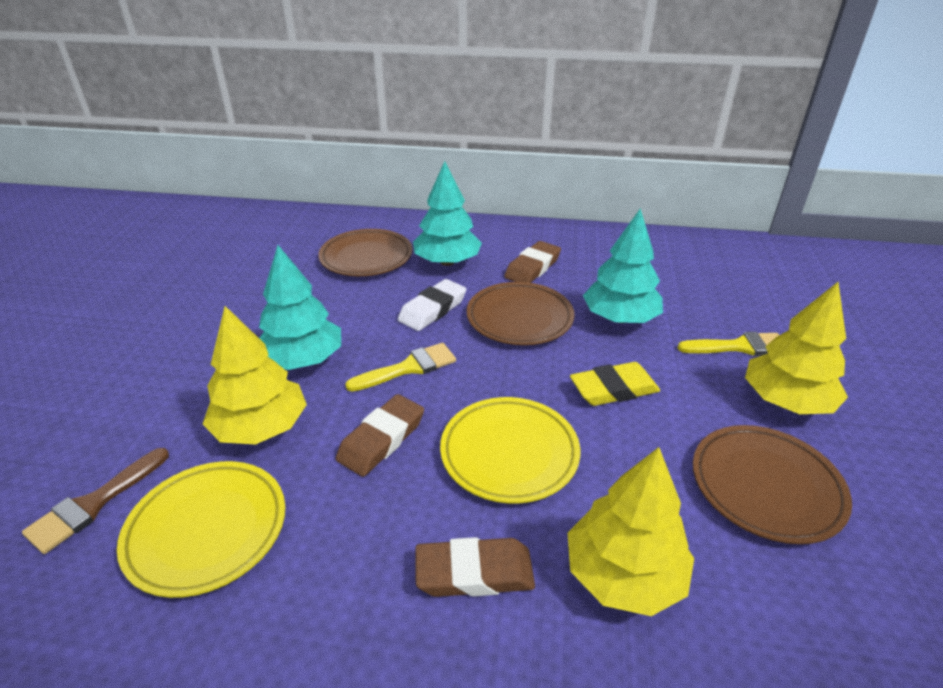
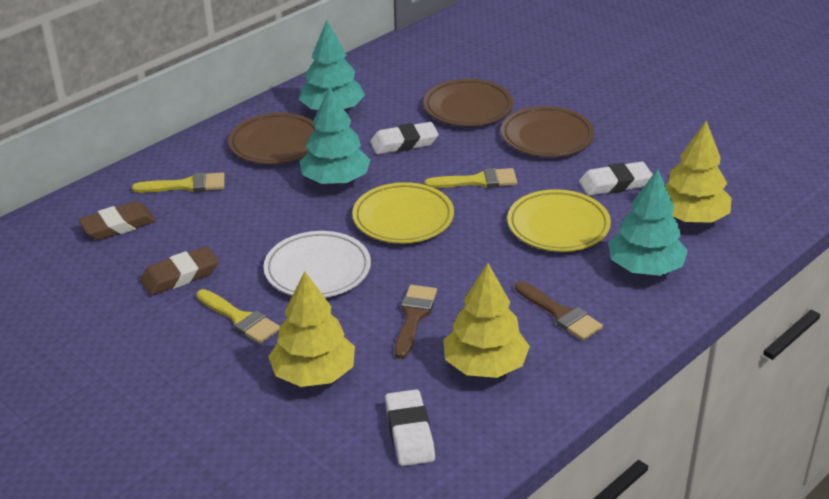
brown brush: 1 -> 2
brown eraser: 3 -> 2
white eraser: 1 -> 3
white plate: 0 -> 1
yellow brush: 2 -> 3
yellow eraser: 1 -> 0

